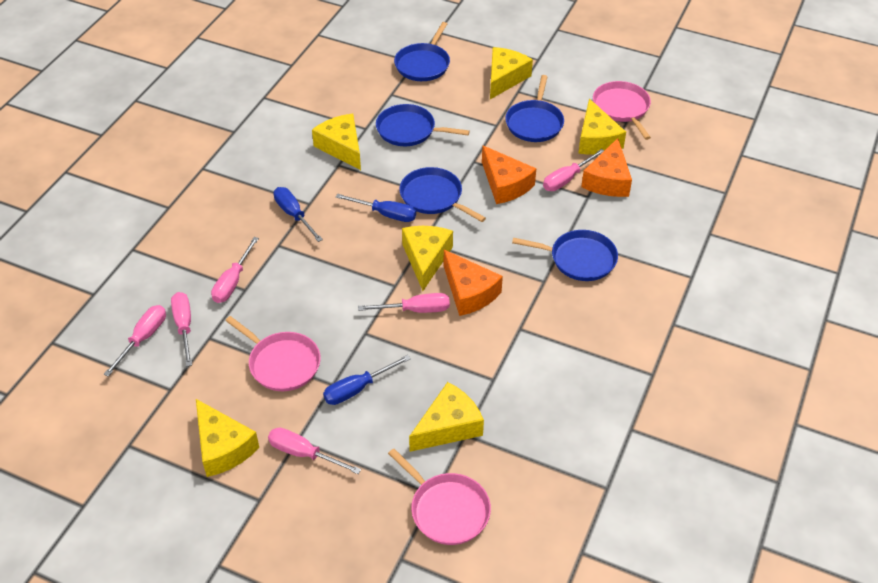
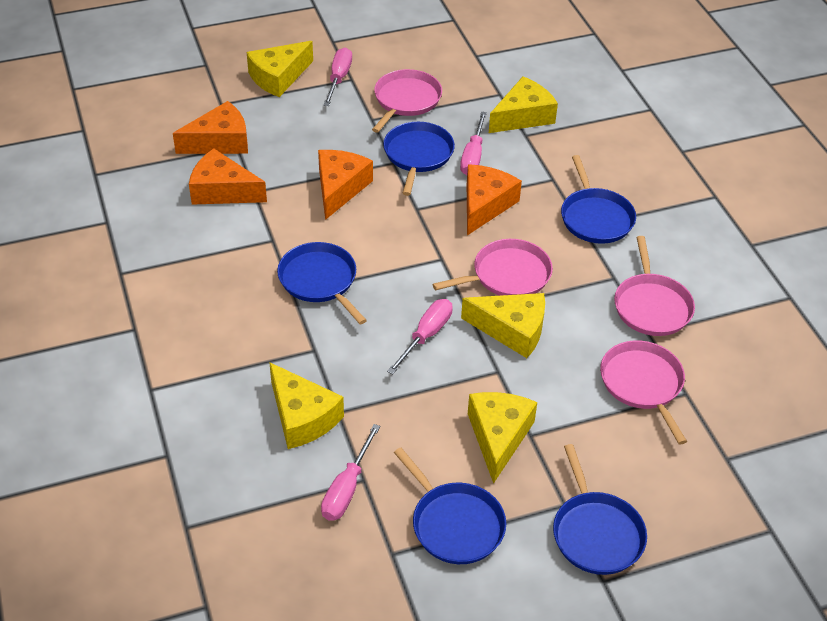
blue screwdriver: 3 -> 0
orange cheese: 3 -> 4
pink pan: 3 -> 4
pink screwdriver: 6 -> 4
yellow cheese: 6 -> 5

